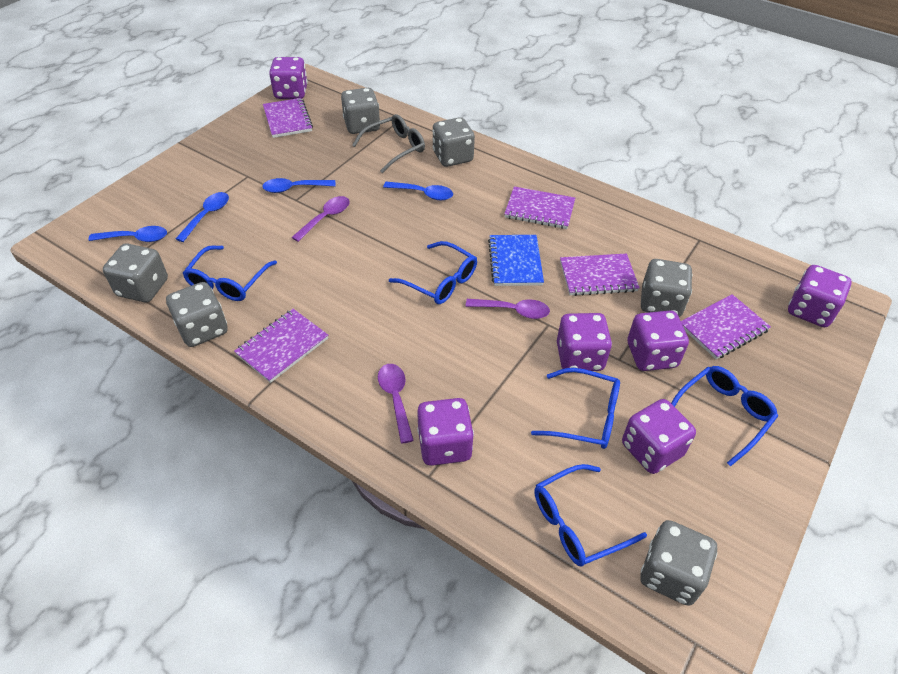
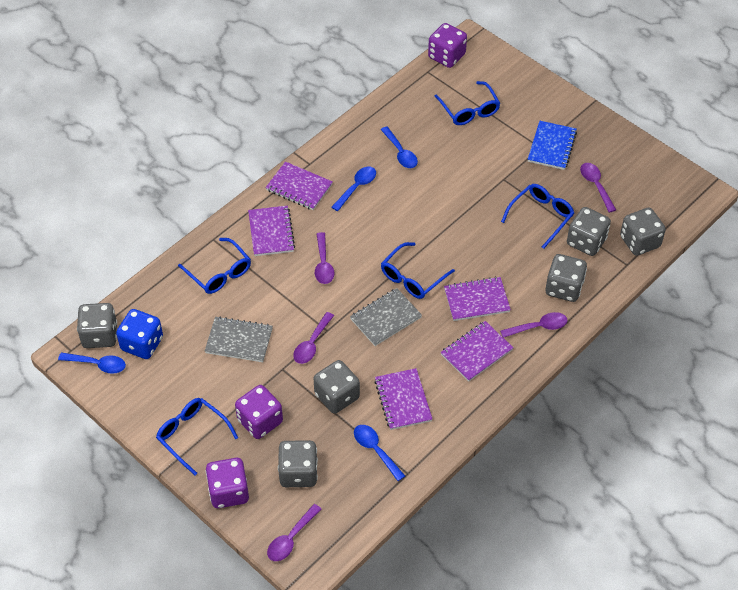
blue dice: 0 -> 1
grey glasses: 1 -> 0
grey notebook: 0 -> 2
purple dice: 6 -> 3
purple spoon: 3 -> 5

